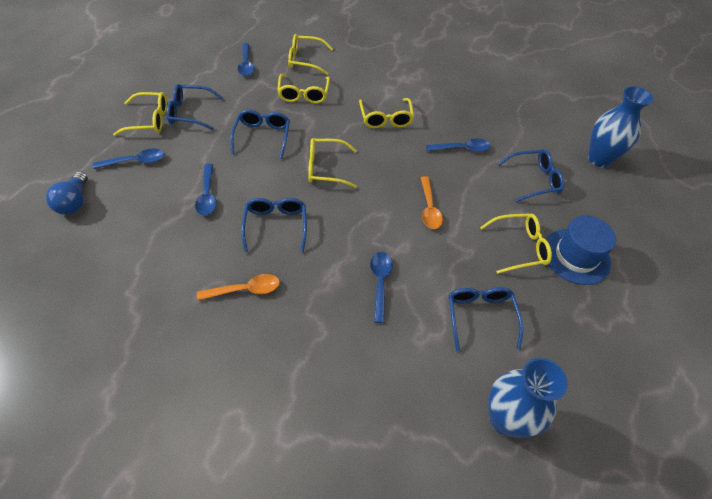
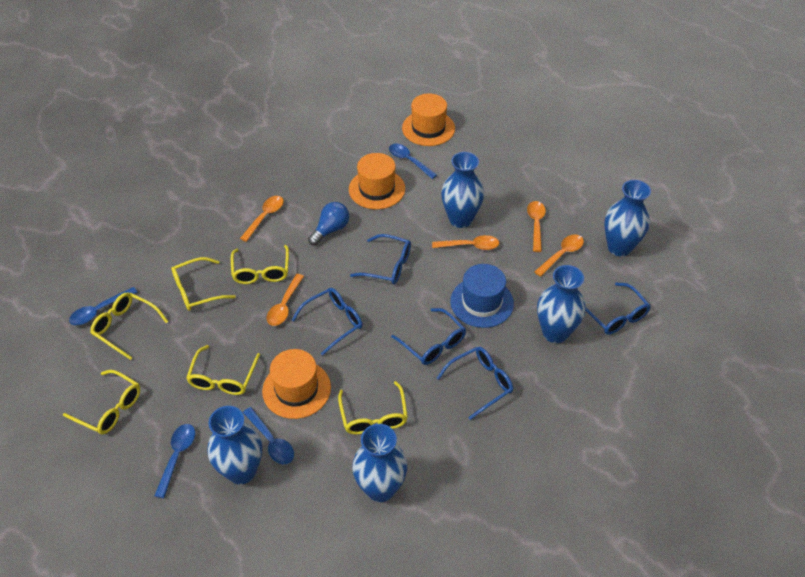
blue spoon: 5 -> 4
blue vase: 2 -> 5
orange hat: 0 -> 3
orange spoon: 2 -> 5

